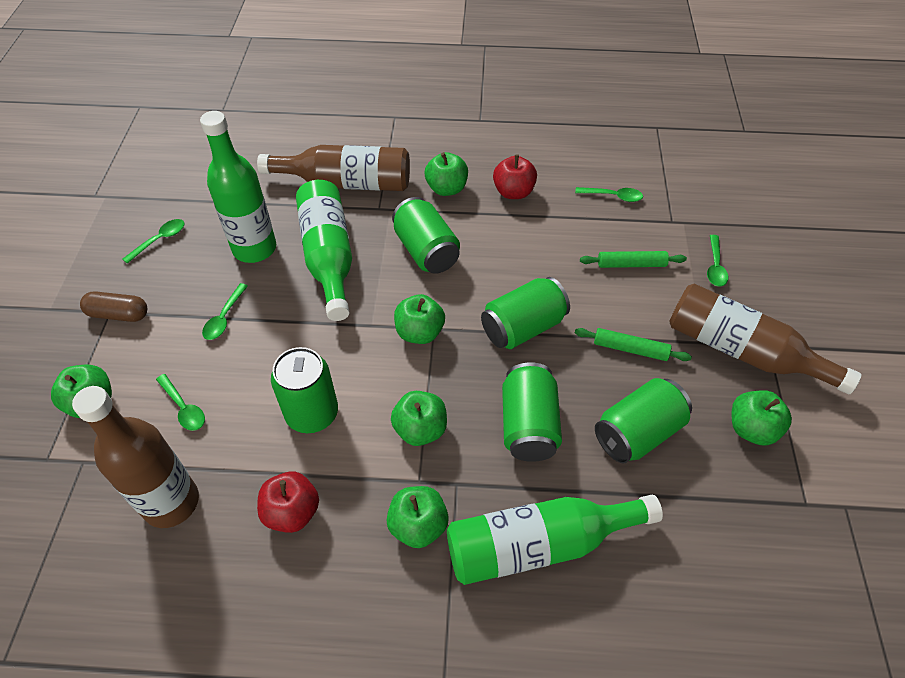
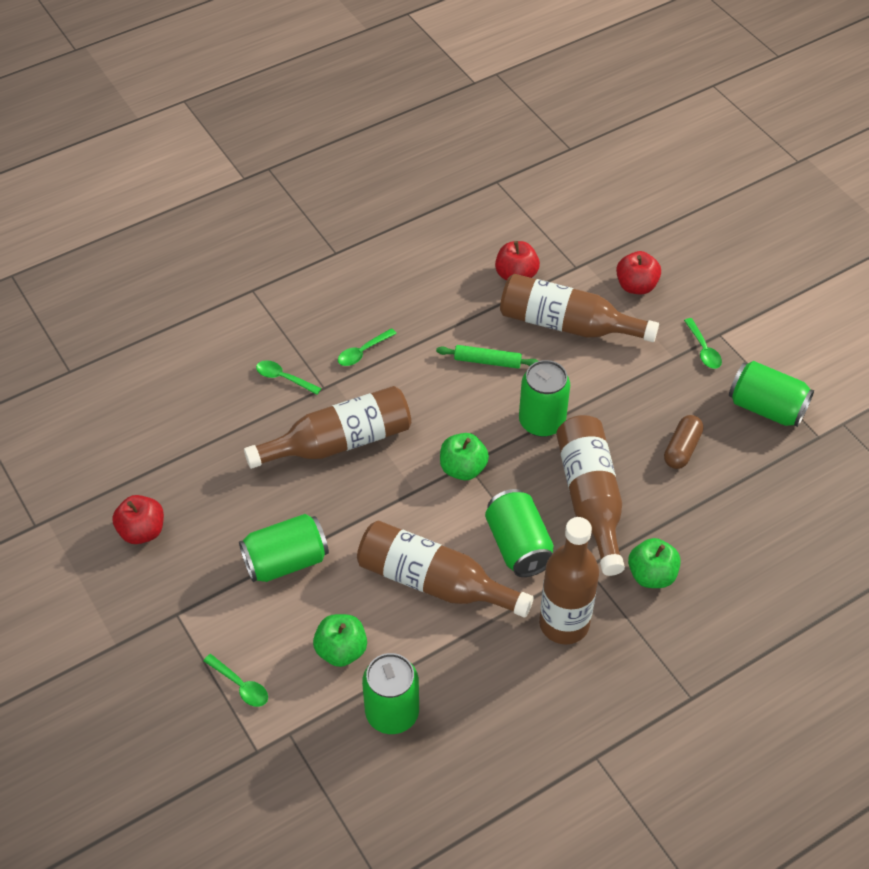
brown bottle: 3 -> 5
green apple: 6 -> 3
green bottle: 3 -> 0
green rolling pin: 2 -> 1
green spoon: 5 -> 4
red apple: 2 -> 3

